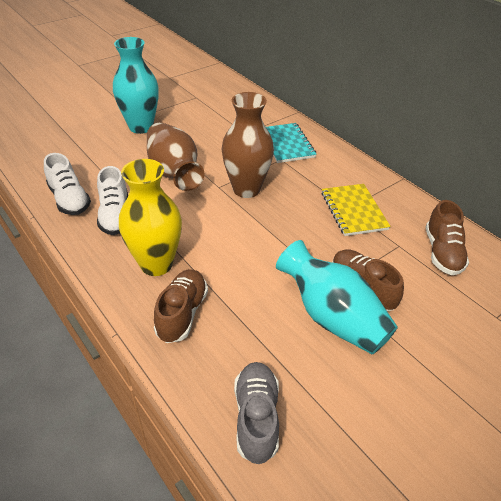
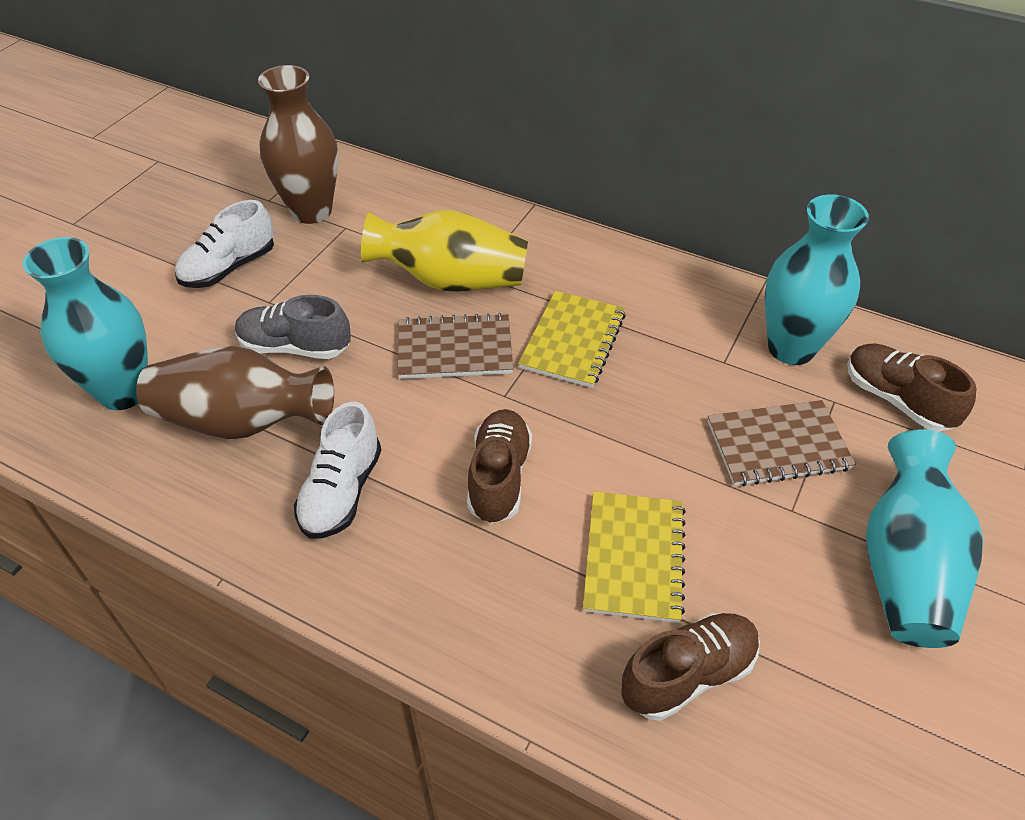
brown notebook: 0 -> 2
turquoise notebook: 1 -> 0
turquoise vase: 2 -> 3
yellow notebook: 1 -> 2

